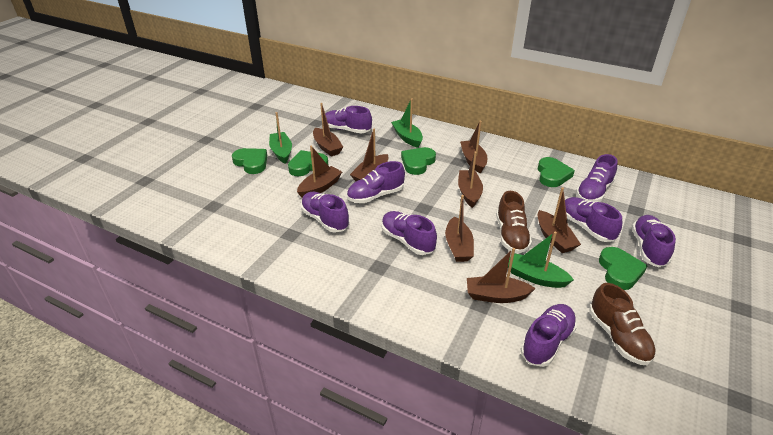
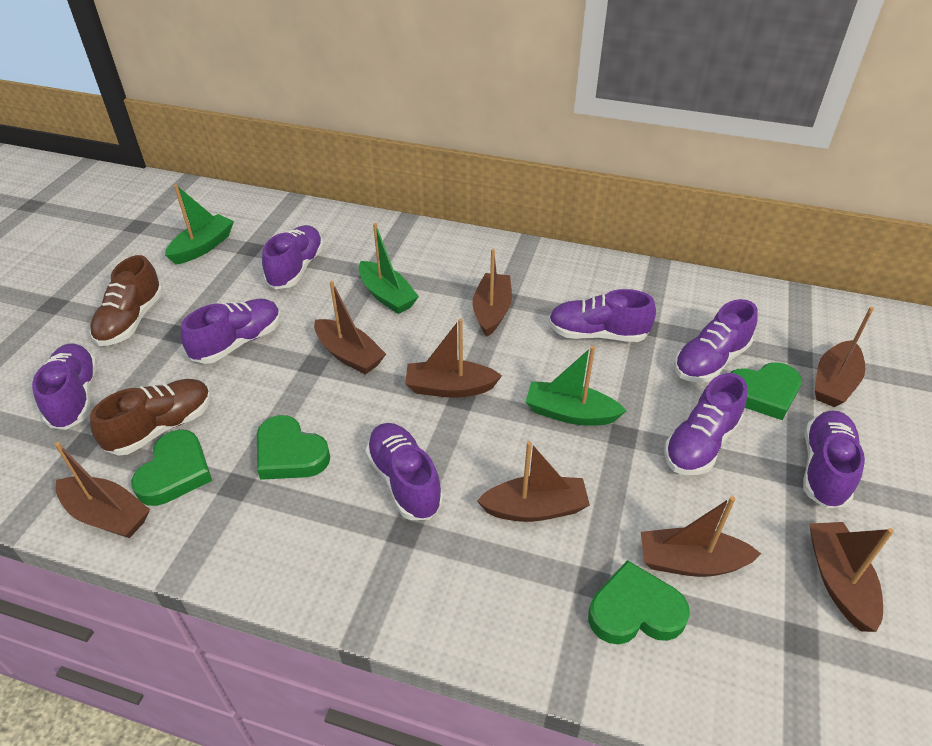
green heart: 5 -> 4

